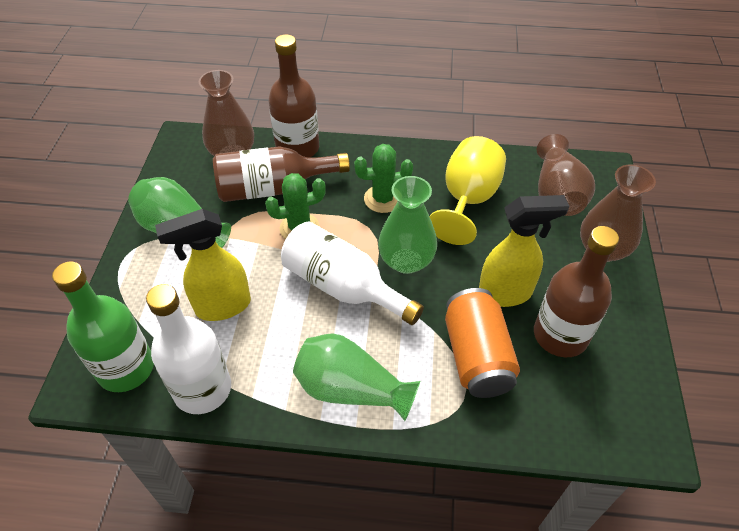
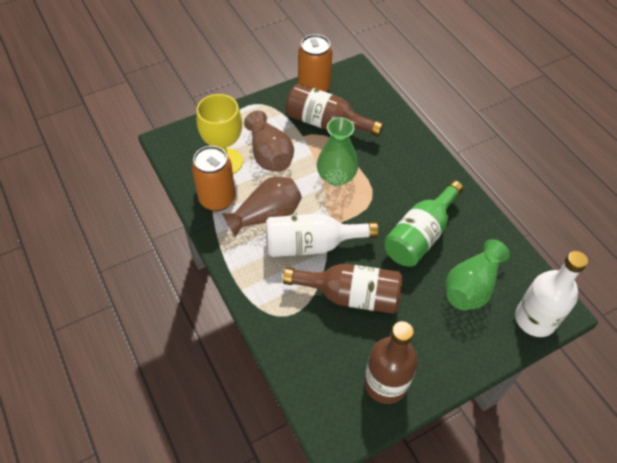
brown vase: 3 -> 2
green cactus: 2 -> 0
green vase: 3 -> 2
orange can: 1 -> 2
yellow spray bottle: 2 -> 0

